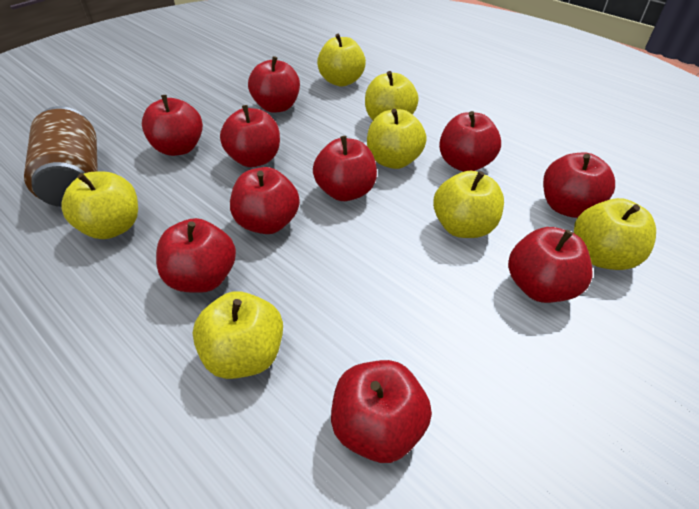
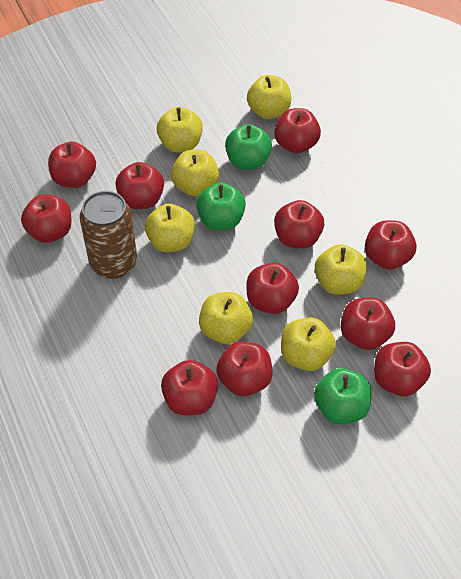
green apple: 0 -> 3
red apple: 10 -> 11

